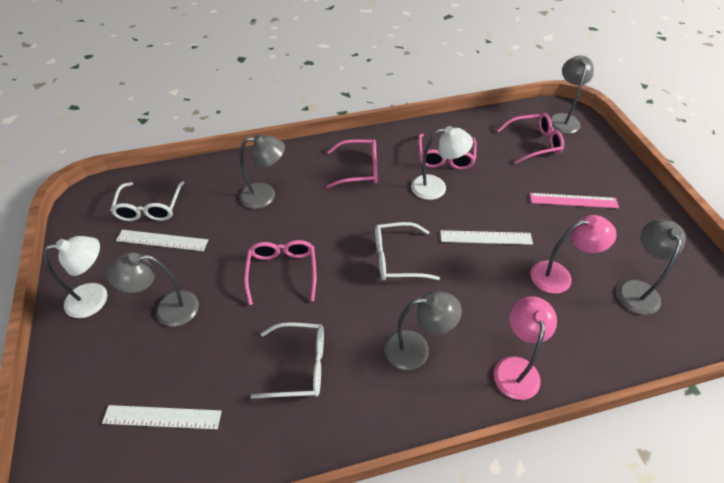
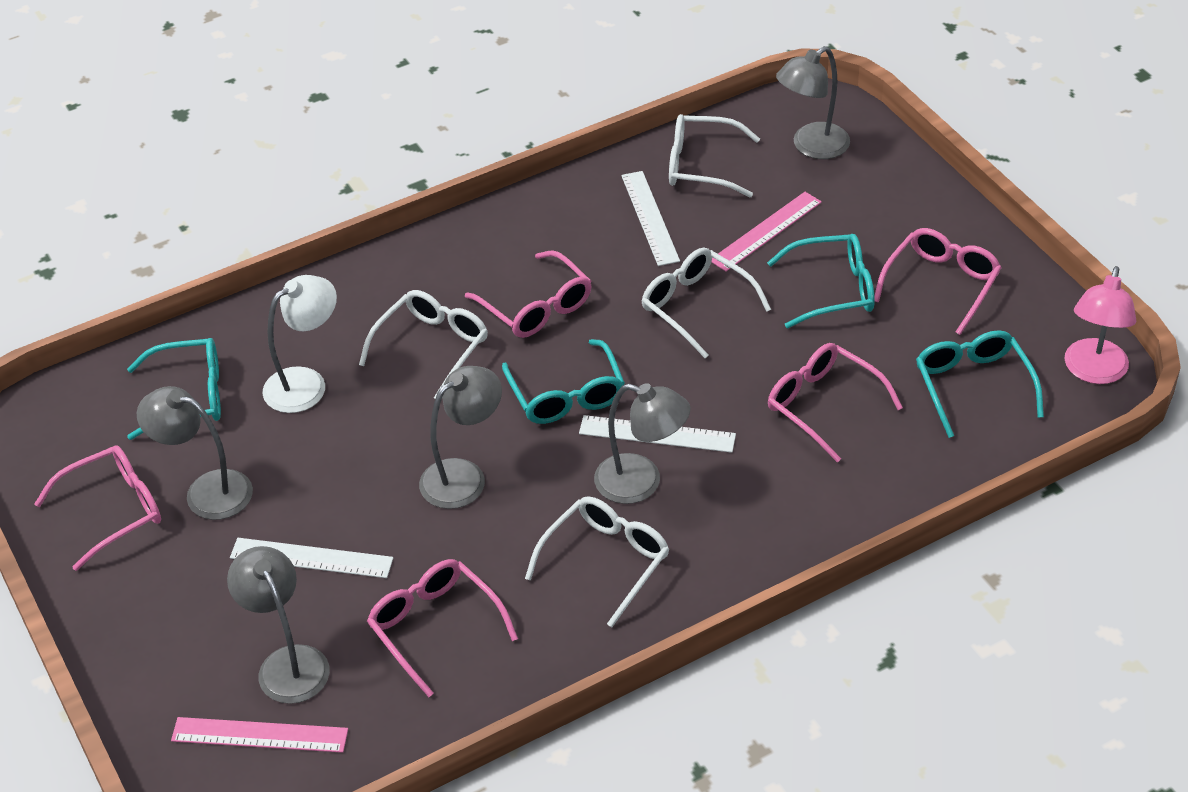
pink glasses: 4 -> 5
pink lamp: 2 -> 1
pink ruler: 1 -> 2
turquoise glasses: 0 -> 4
white glasses: 3 -> 4
white lamp: 2 -> 1

